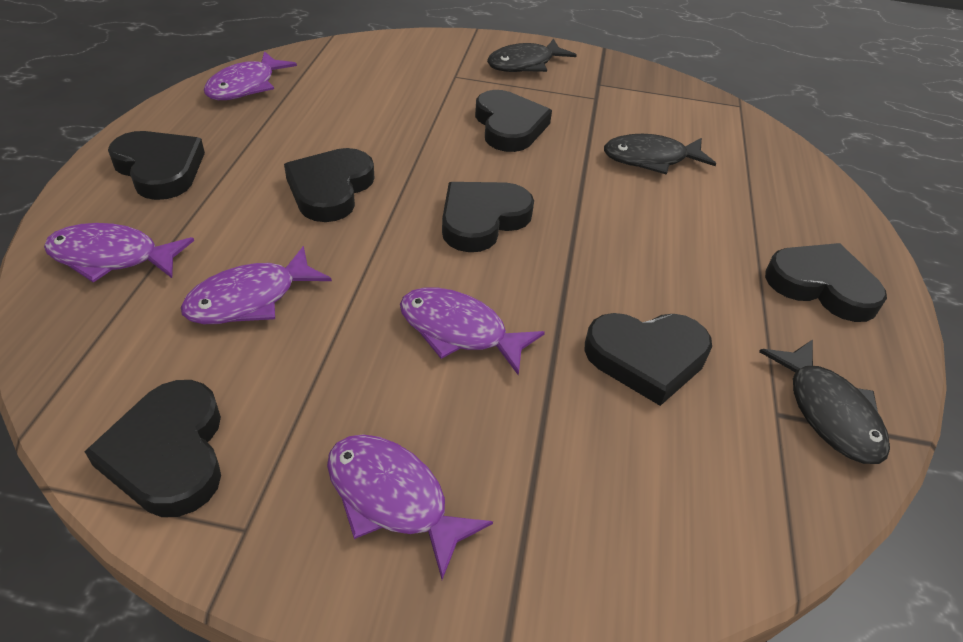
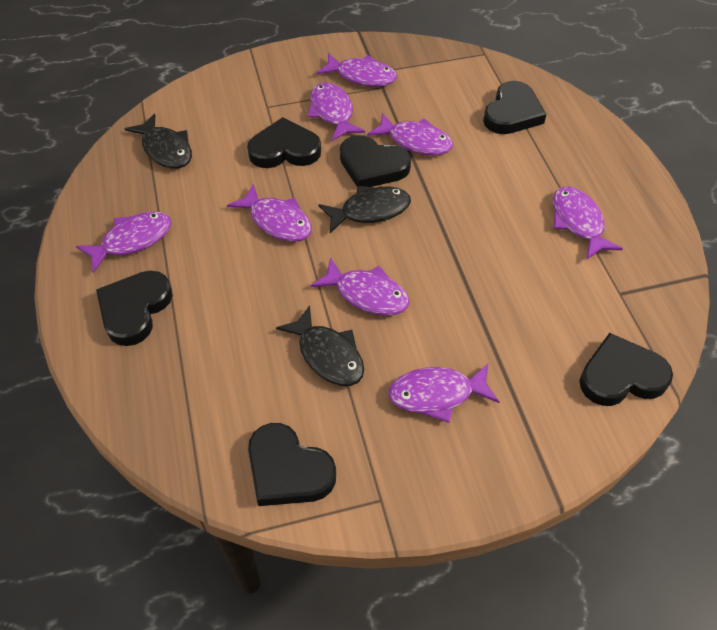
black heart: 7 -> 6
purple fish: 5 -> 8

